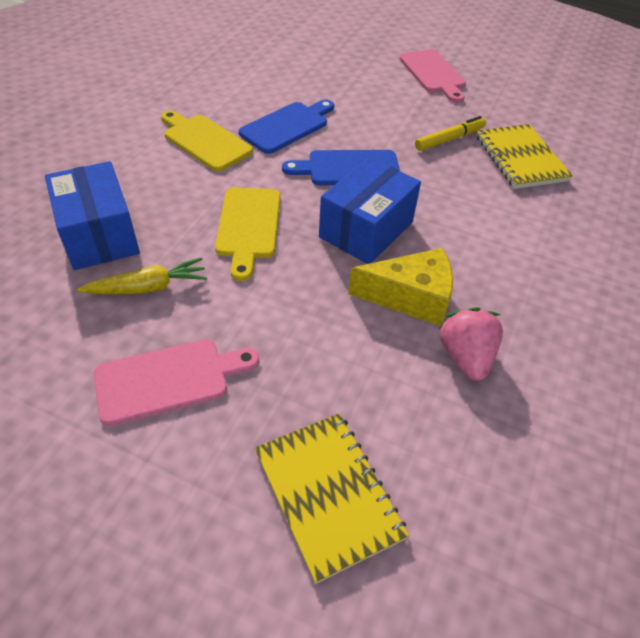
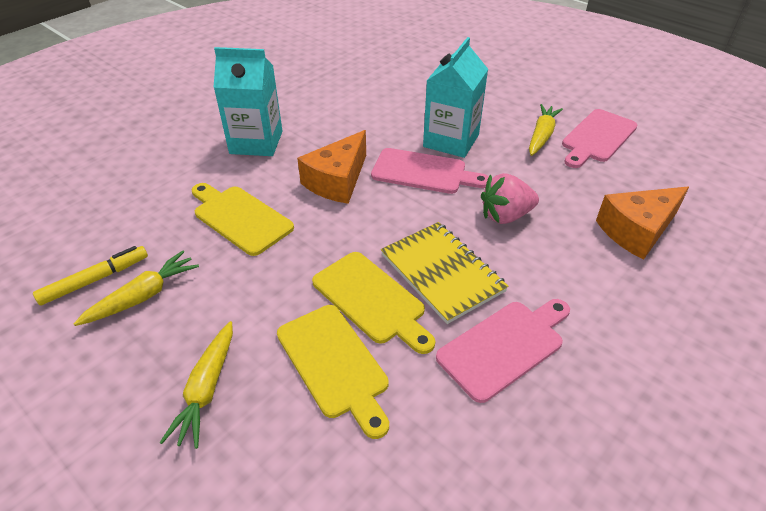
blue box: 2 -> 0
blue cutting board: 2 -> 0
orange cheese: 0 -> 2
pink cutting board: 2 -> 3
turquoise carton: 0 -> 2
yellow carrot: 1 -> 3
yellow cheese: 1 -> 0
yellow cutting board: 2 -> 3
yellow notebook: 2 -> 1

